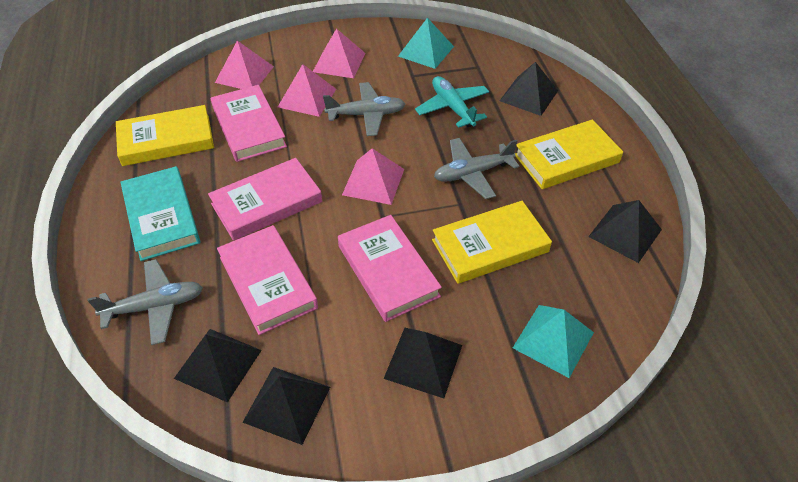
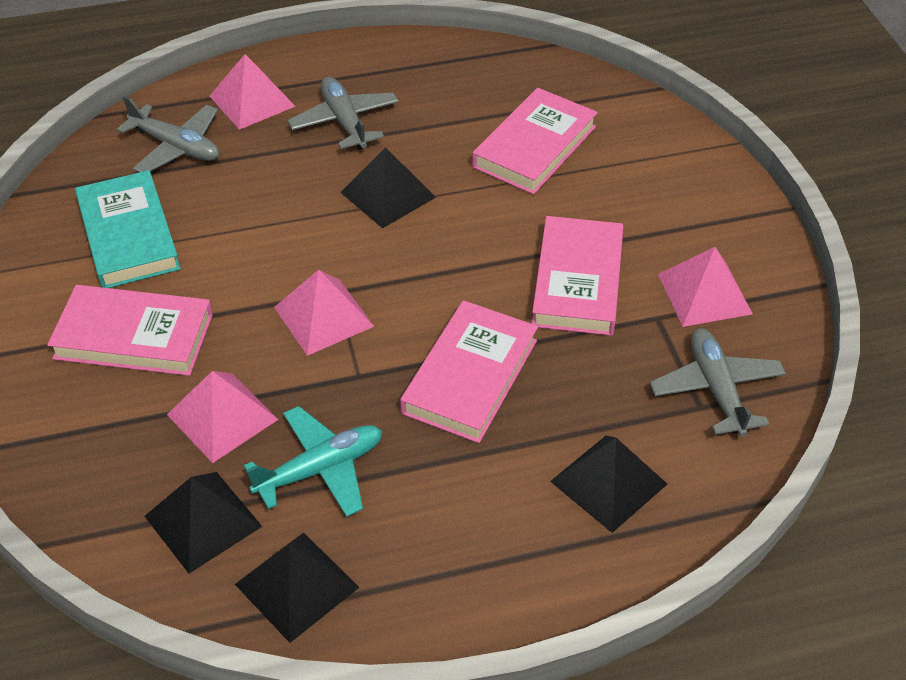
black pyramid: 5 -> 4
turquoise pyramid: 2 -> 0
yellow book: 3 -> 0

